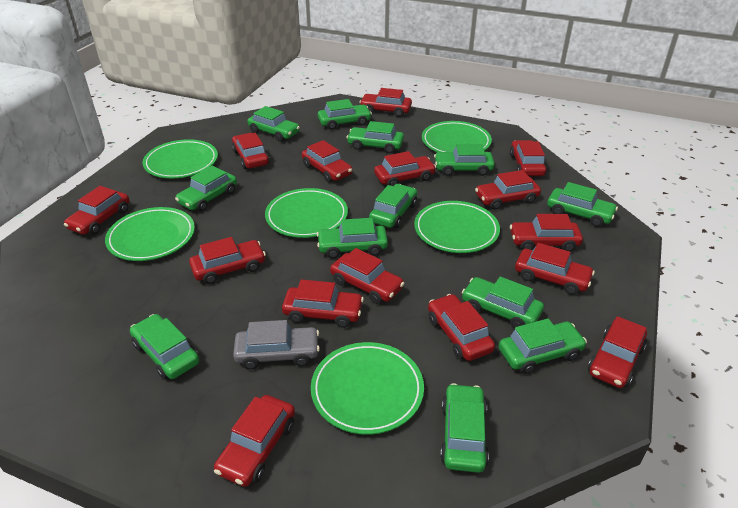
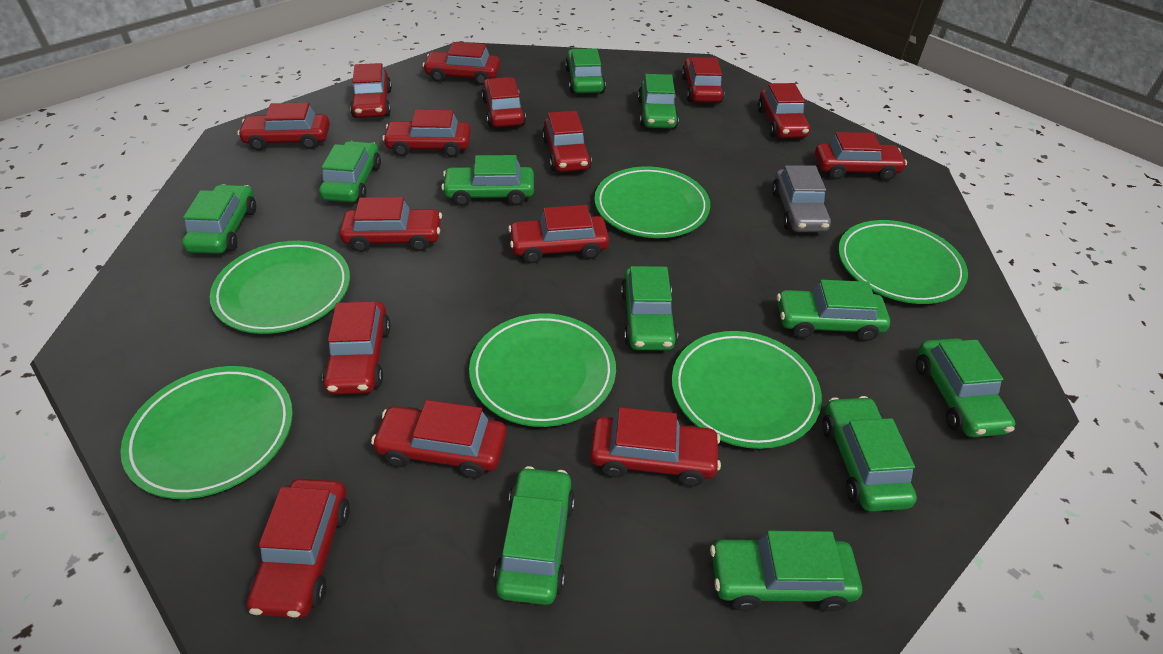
green car: 12 -> 11

